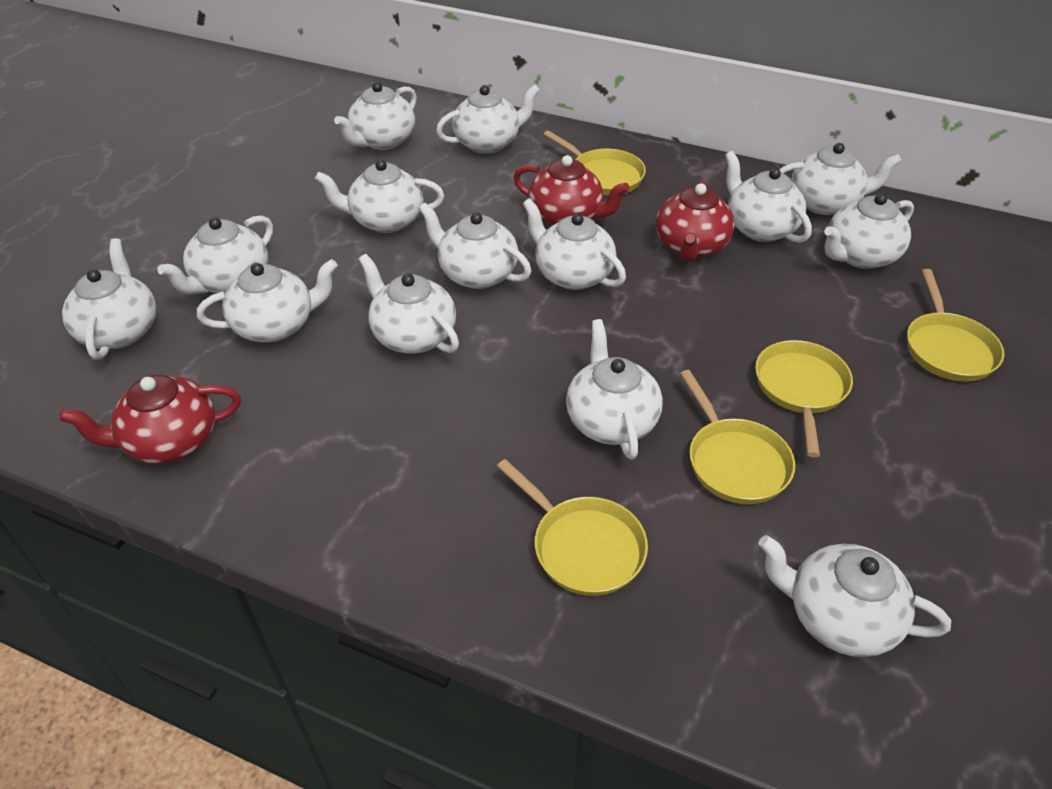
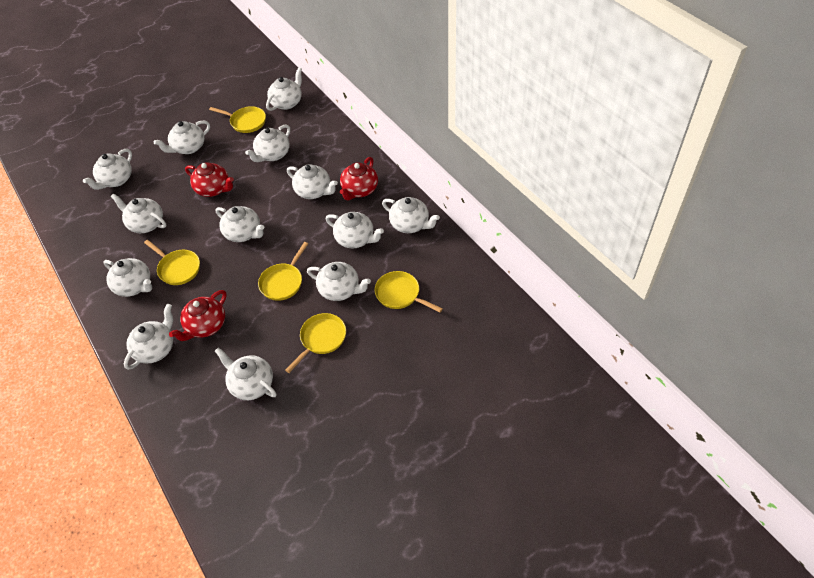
white teapot: 14 -> 13

